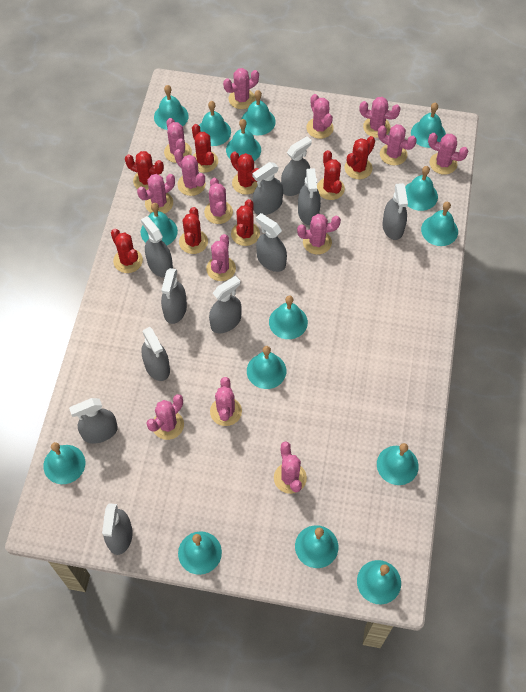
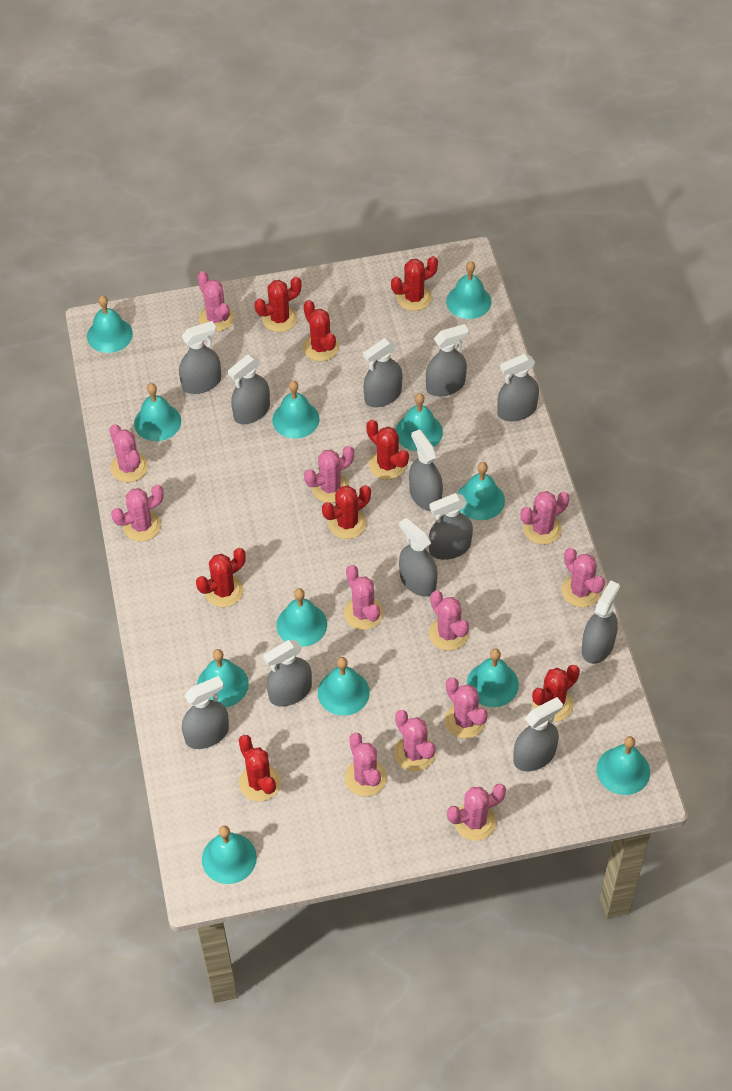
grey spray bottle: 11 -> 12
pink cactus: 14 -> 12
turquoise bell: 15 -> 12

